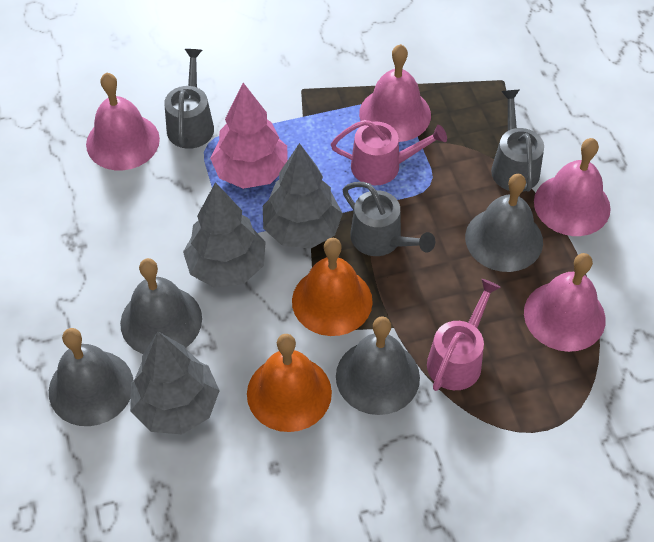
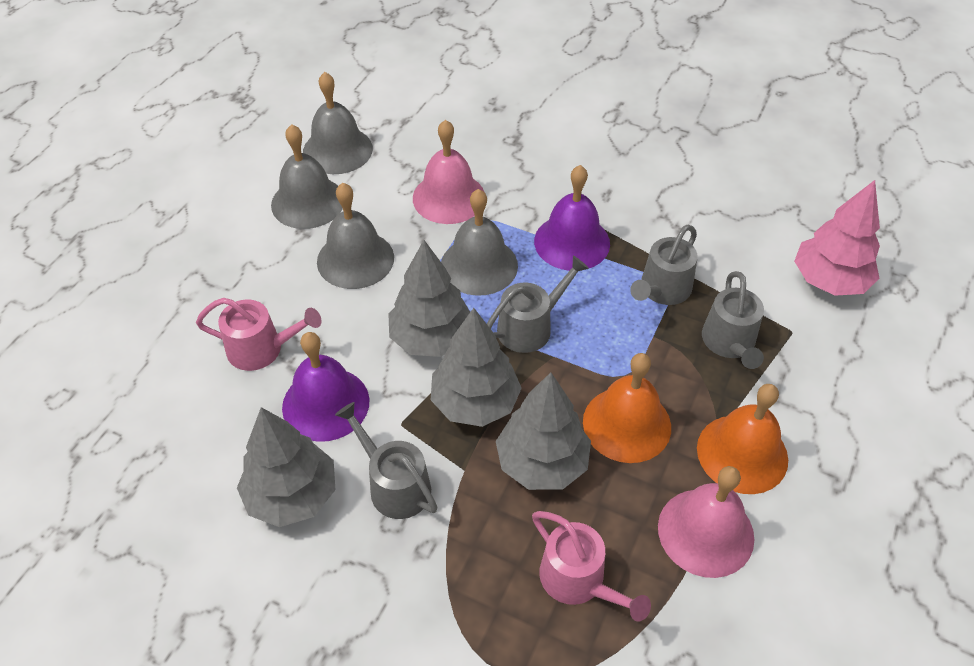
grey tree: 3 -> 4
grey watering can: 3 -> 4
pink bell: 4 -> 2
purple bell: 0 -> 2

